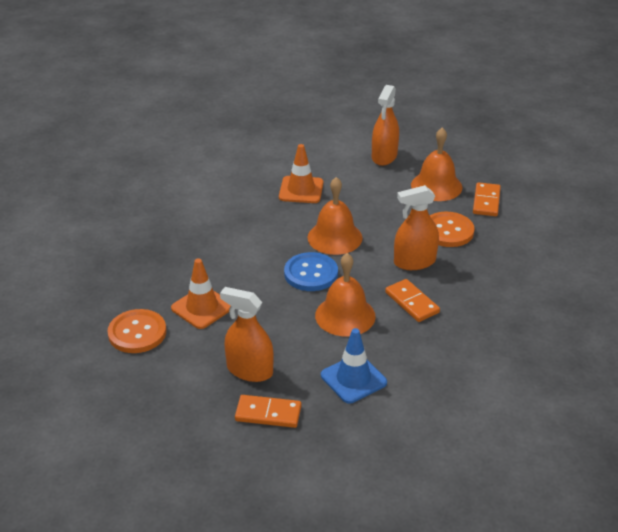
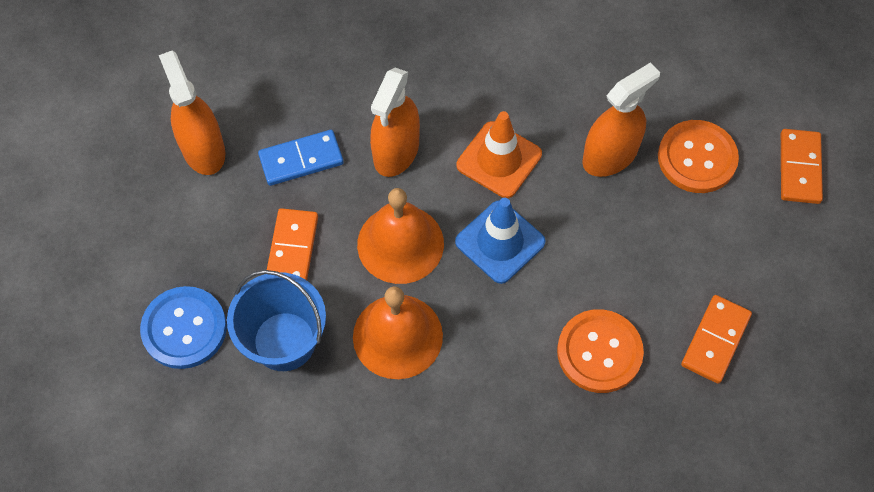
blue bucket: 0 -> 1
blue domino: 0 -> 1
orange bell: 3 -> 2
orange traffic cone: 2 -> 1

